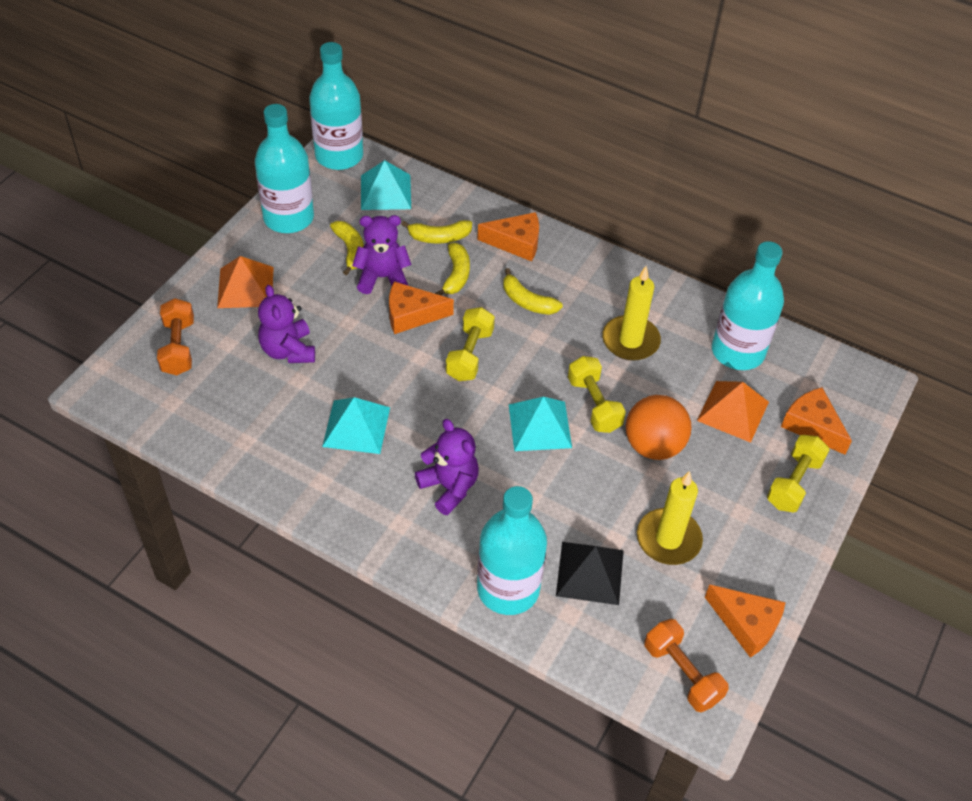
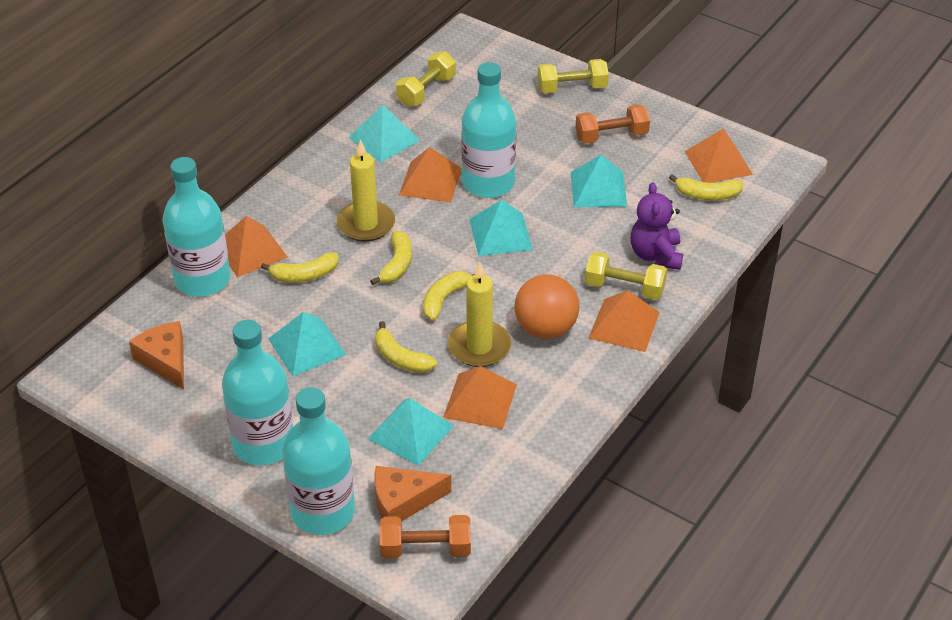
black pyramid: 1 -> 0
orange cheese: 4 -> 2
orange pyramid: 2 -> 5
purple teddy bear: 3 -> 1
turquoise pyramid: 3 -> 5
yellow banana: 4 -> 5

